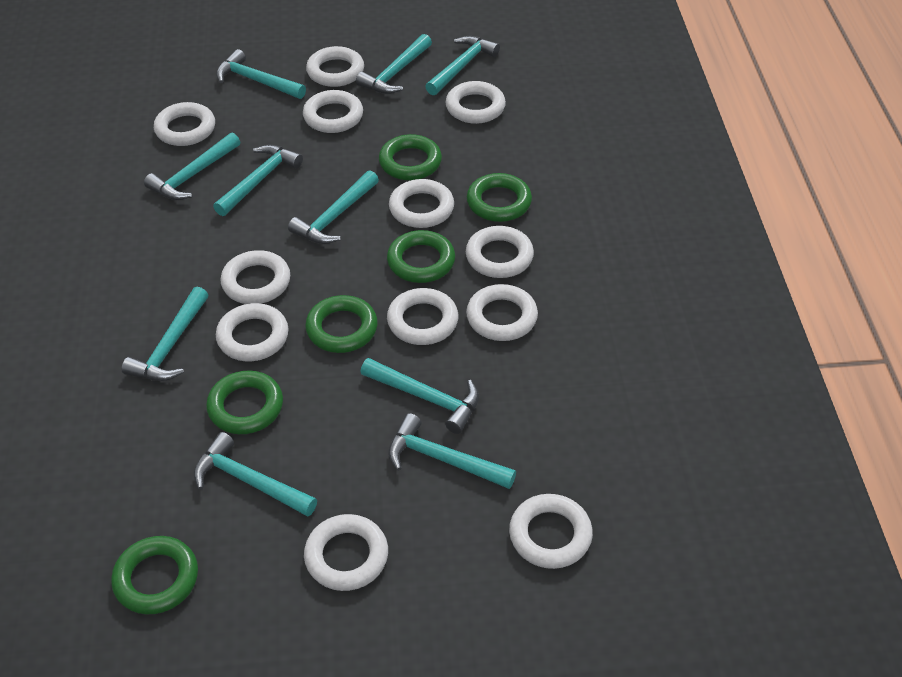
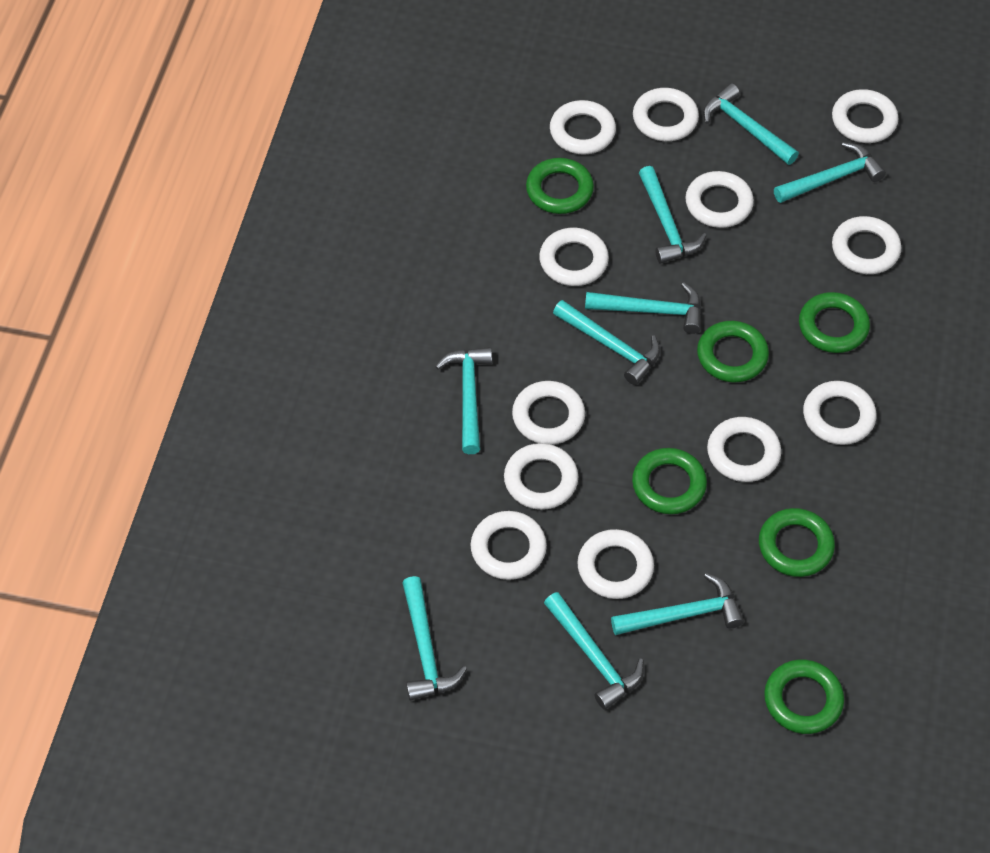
turquoise hammer: 10 -> 9

